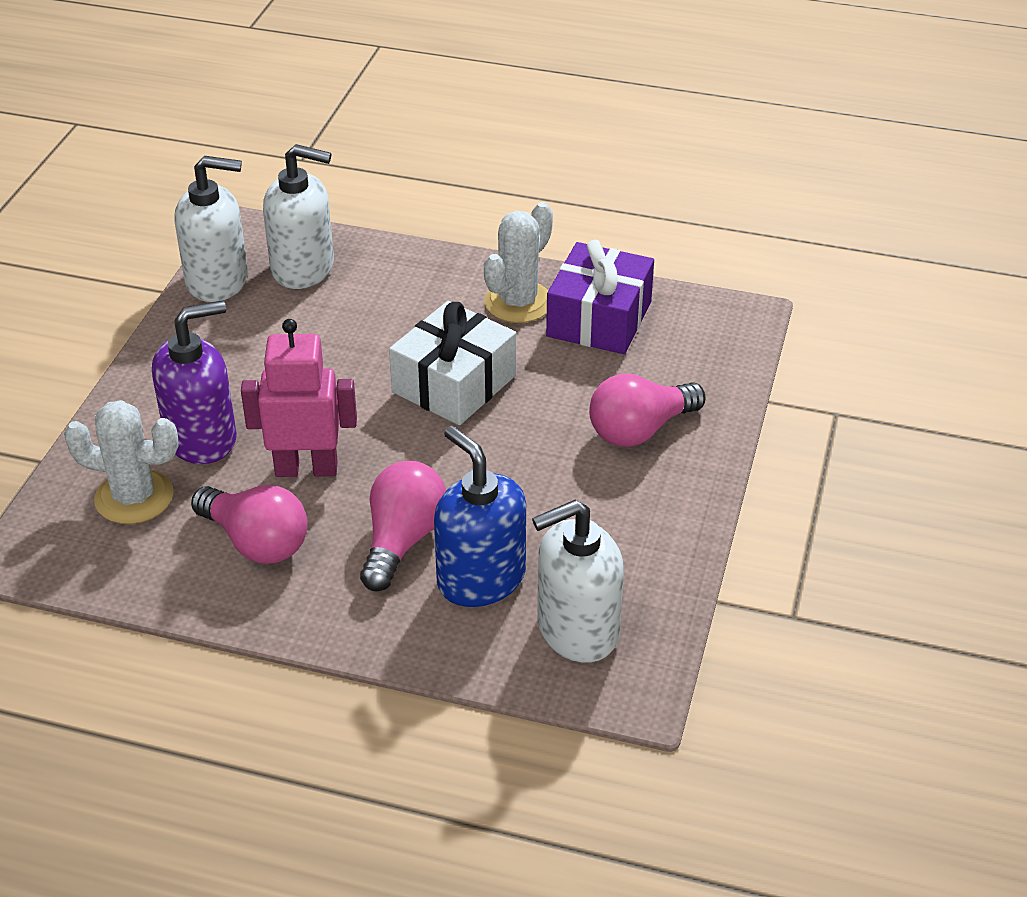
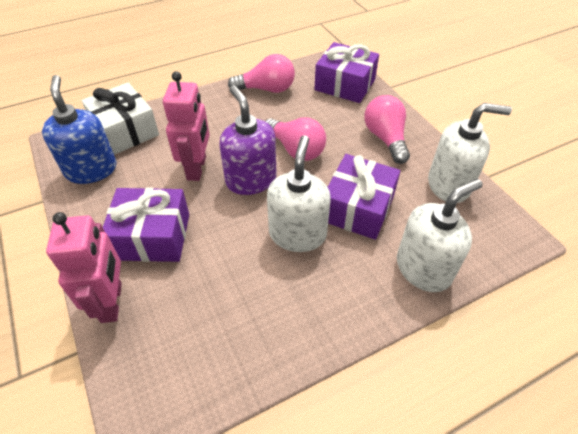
pink robot: 1 -> 2
purple gift: 1 -> 3
white cactus: 2 -> 0

